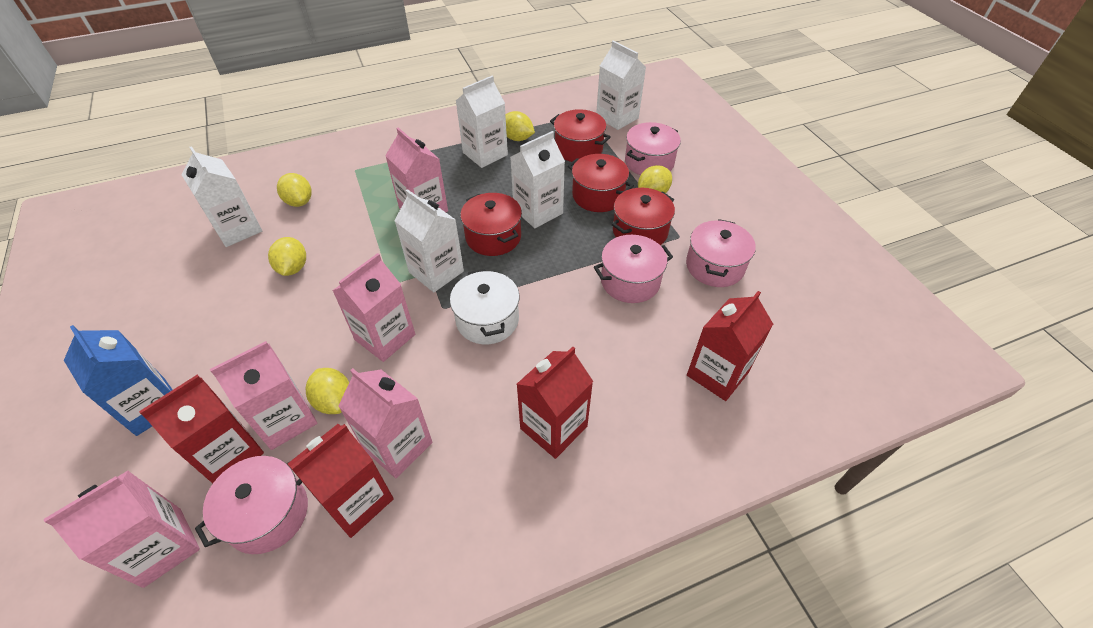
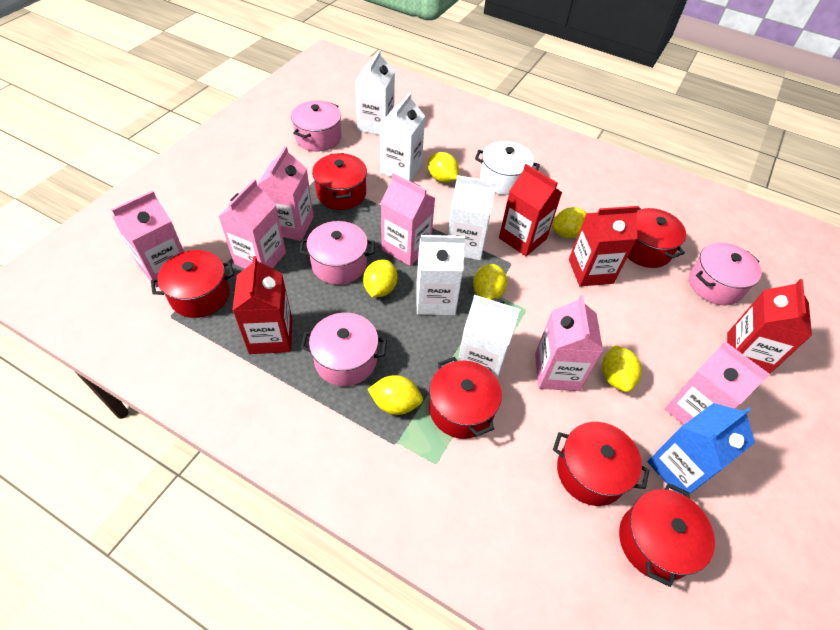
pink carton: 5 -> 6
red pot: 4 -> 6
yellow lemon: 5 -> 6

